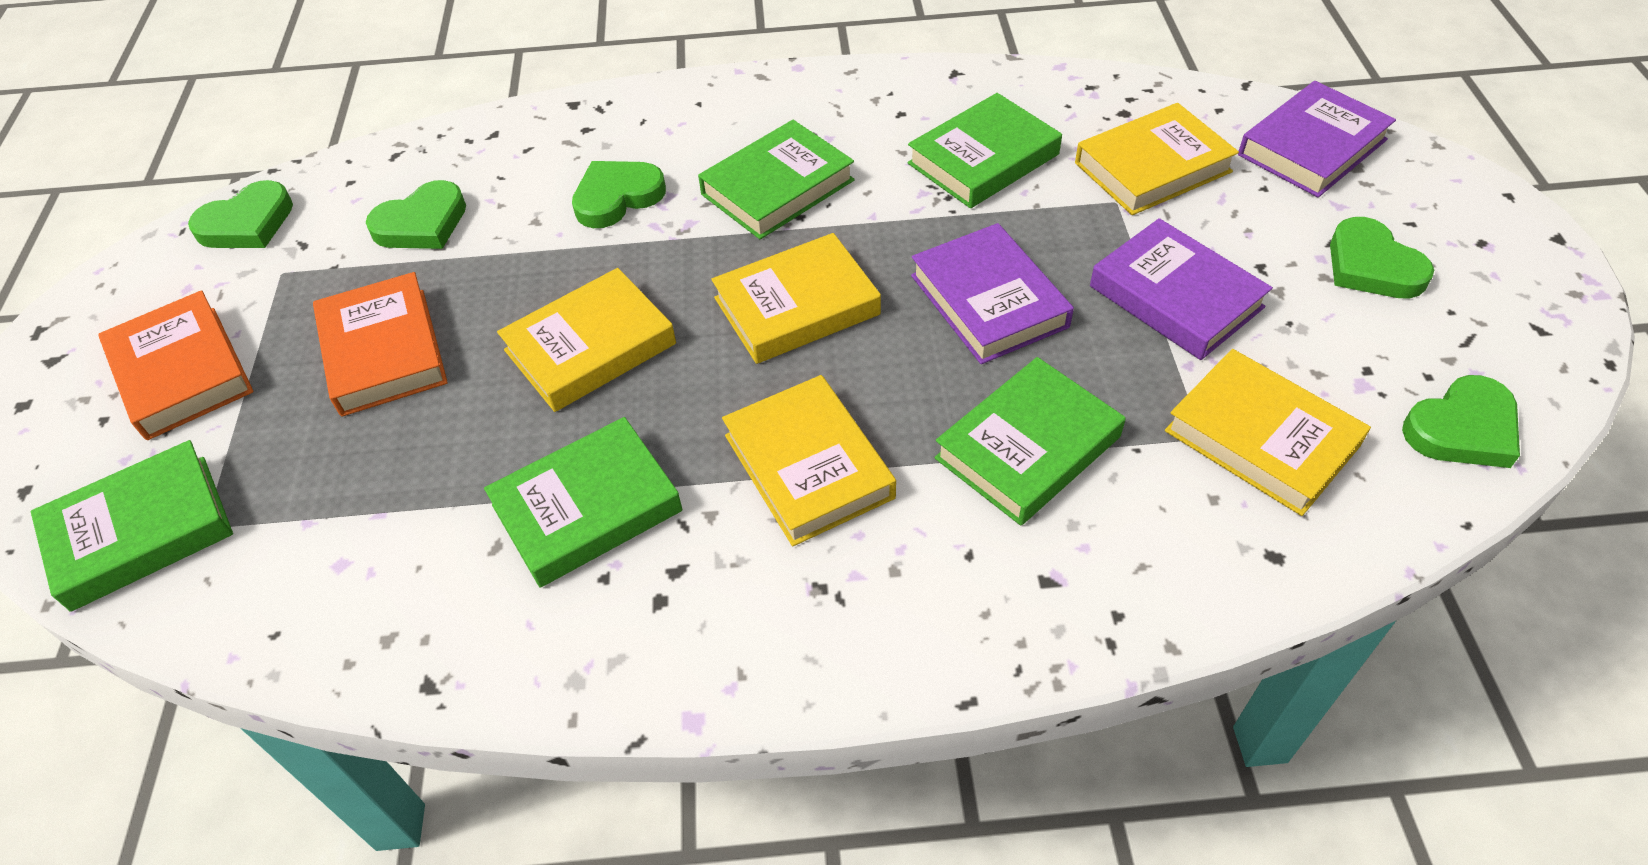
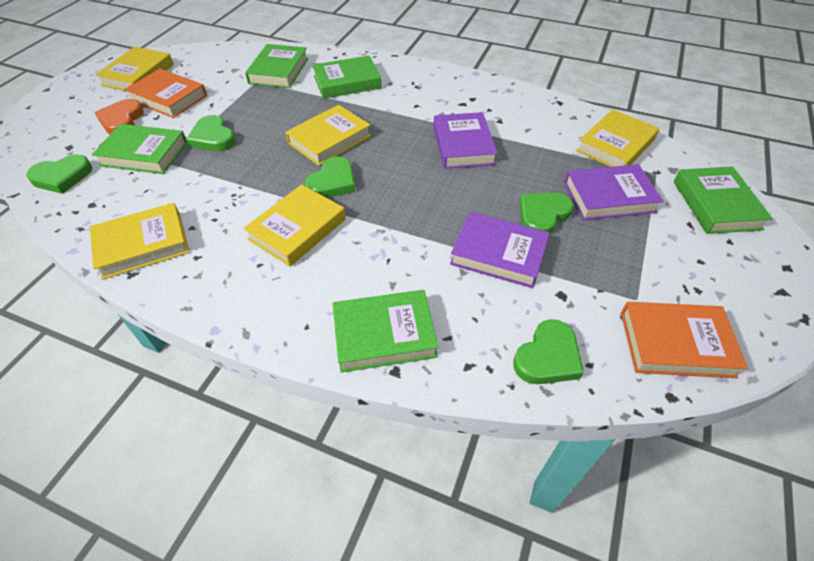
orange heart: 0 -> 1

